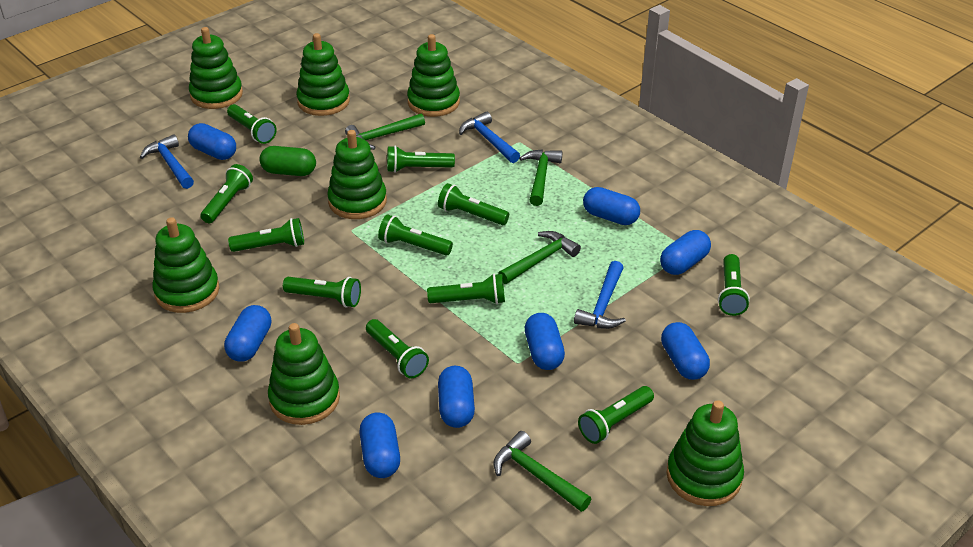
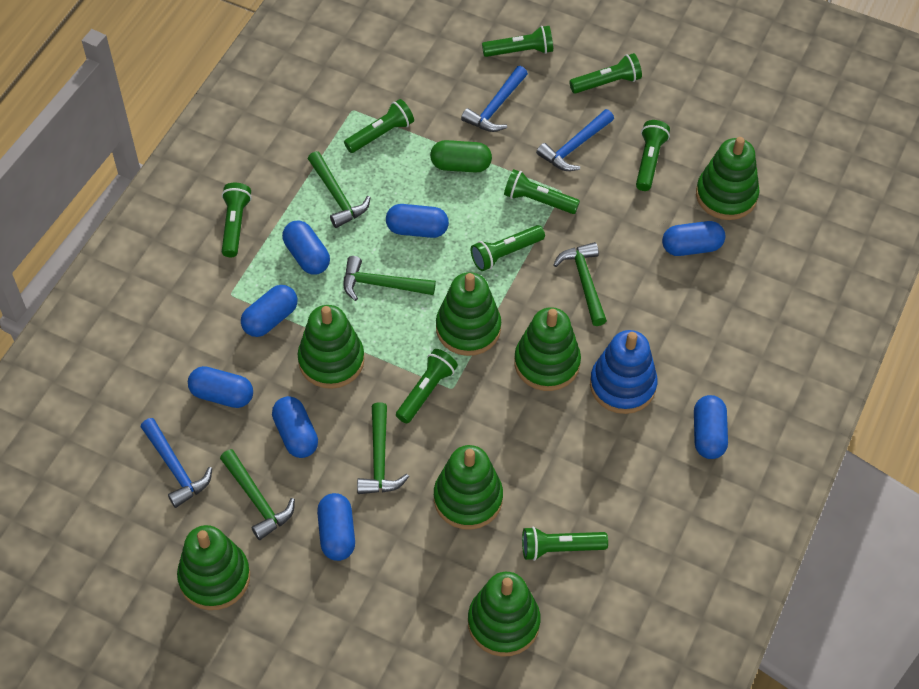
blue stacking toy: 0 -> 1
green flashlight: 11 -> 9
green hammer: 4 -> 5

